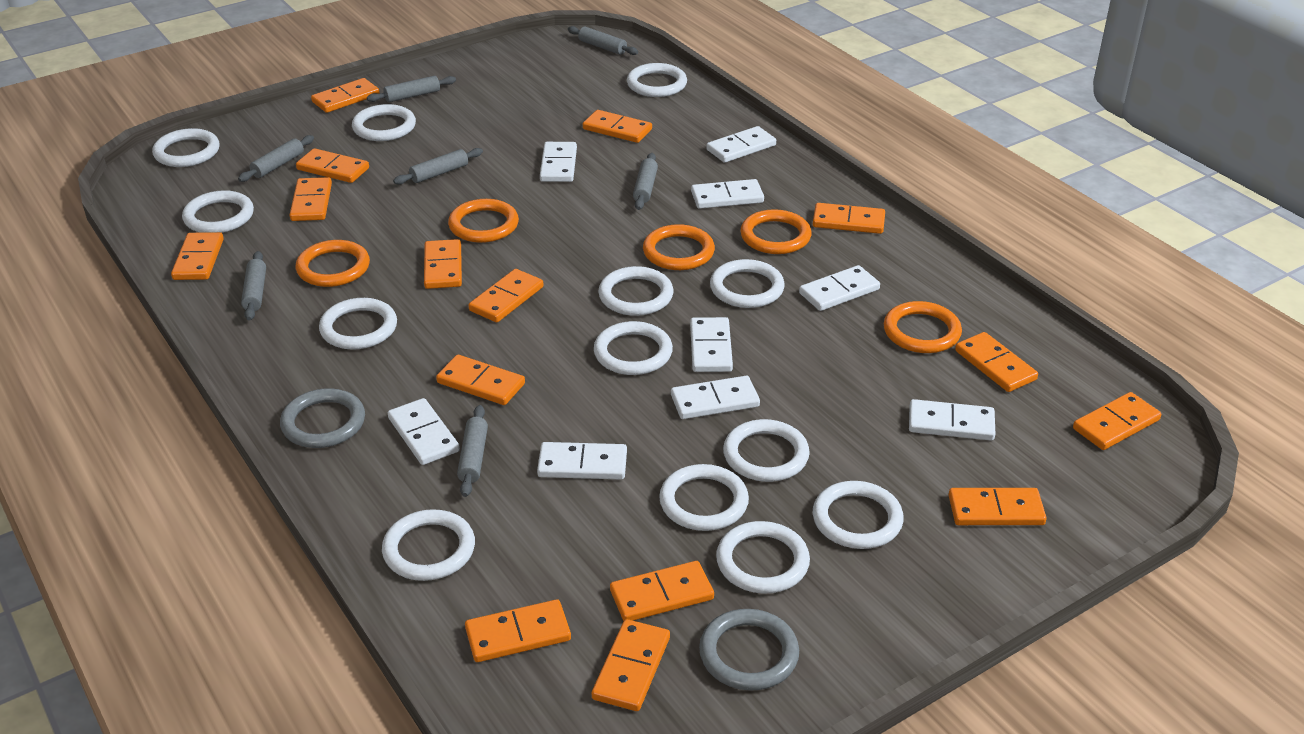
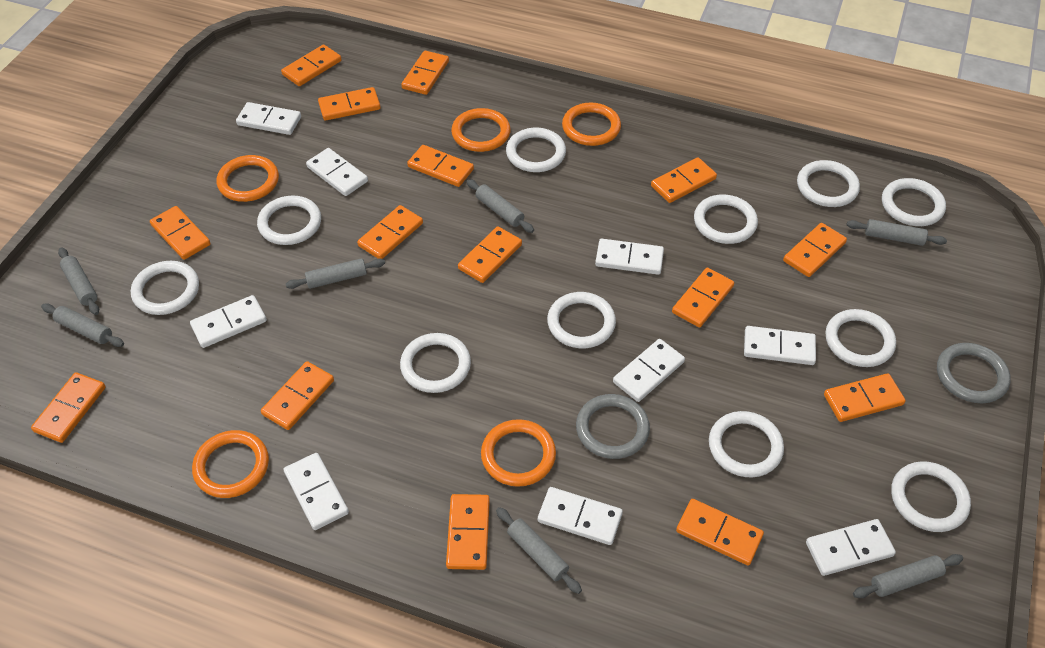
white ring: 13 -> 11

